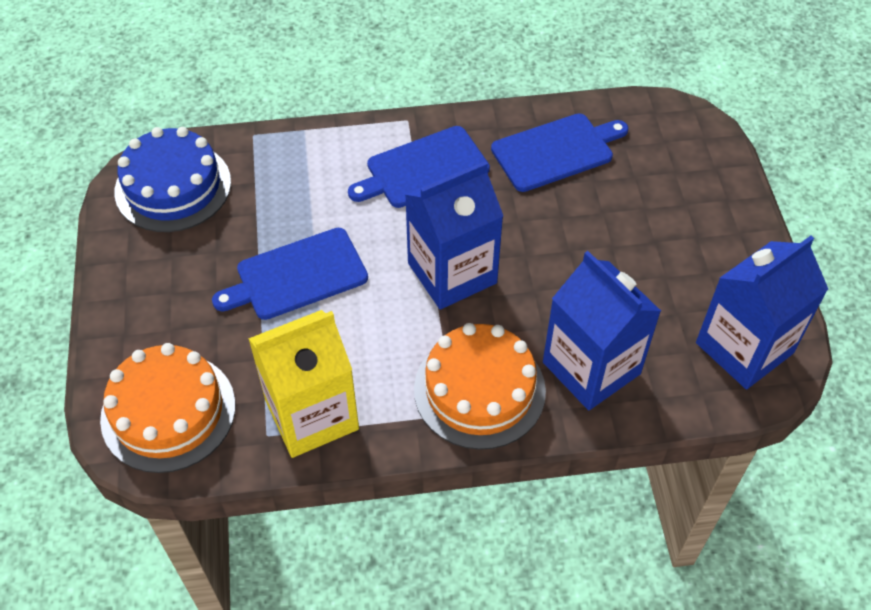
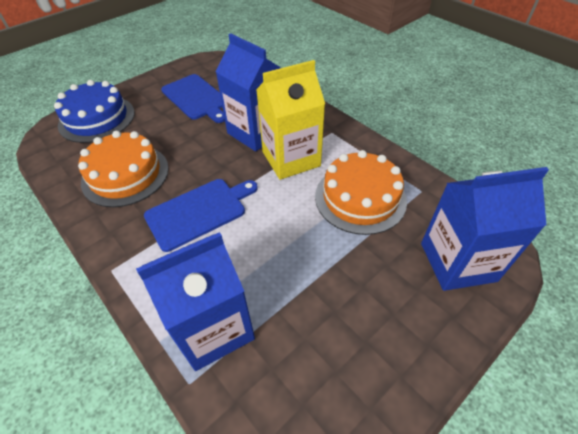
blue cutting board: 3 -> 2

